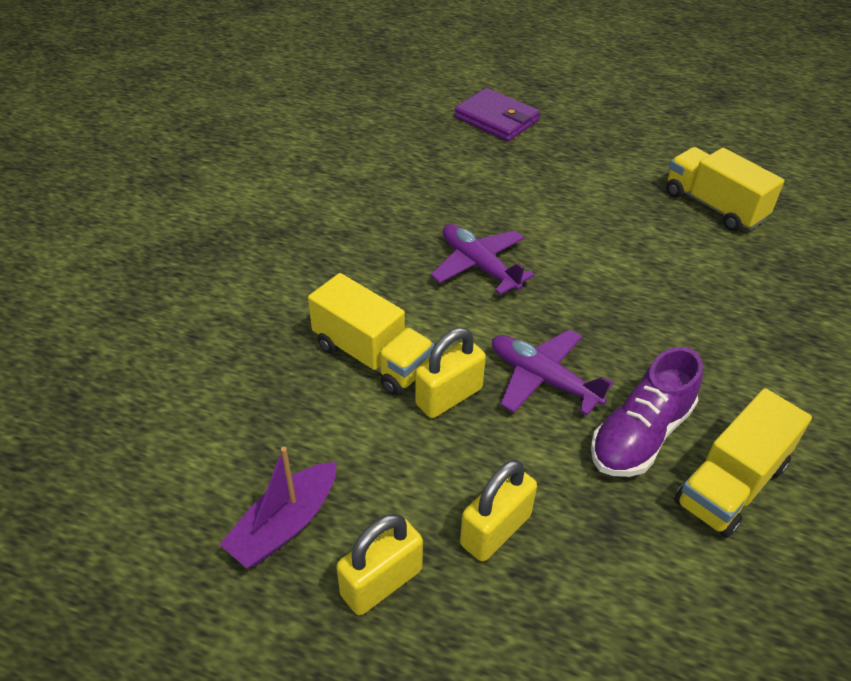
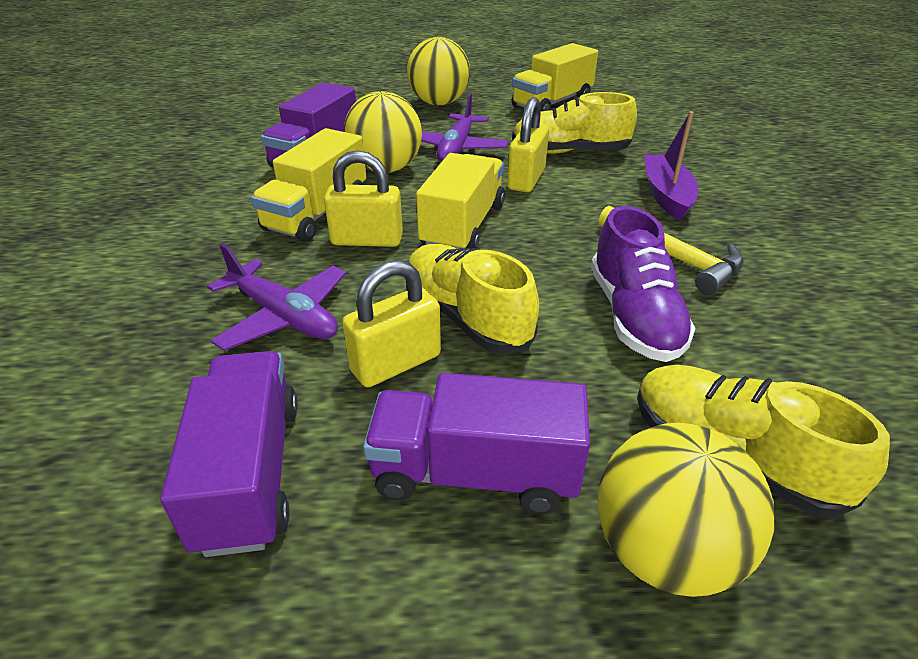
purple truck: 0 -> 3
purple wallet: 1 -> 0
yellow ball: 0 -> 3
yellow hammer: 0 -> 1
yellow shoe: 0 -> 3

